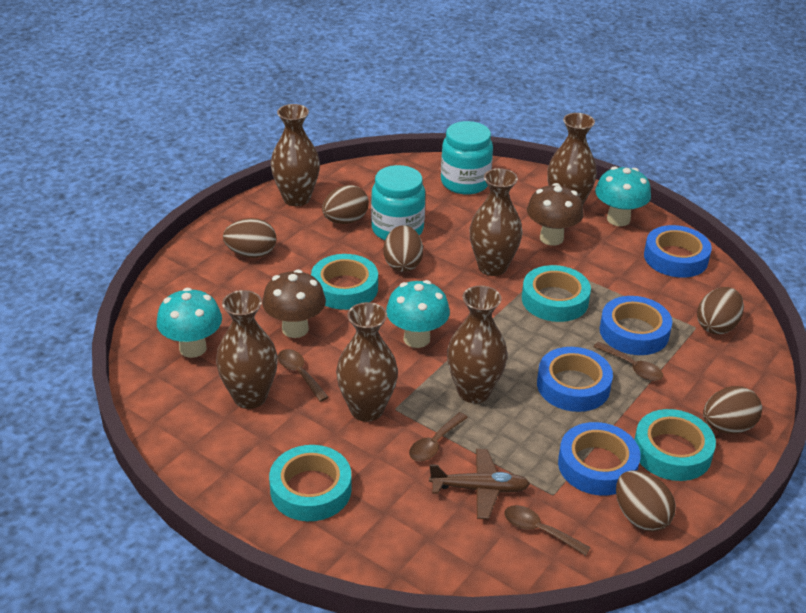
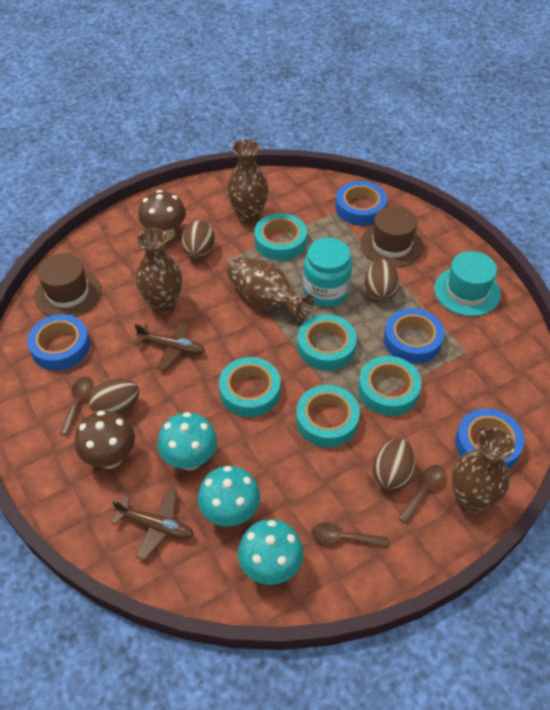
brown egg: 6 -> 4
brown hat: 0 -> 2
brown plane: 1 -> 2
brown spoon: 4 -> 3
brown vase: 6 -> 4
turquoise hat: 0 -> 1
turquoise jar: 2 -> 1
turquoise tape: 4 -> 5

